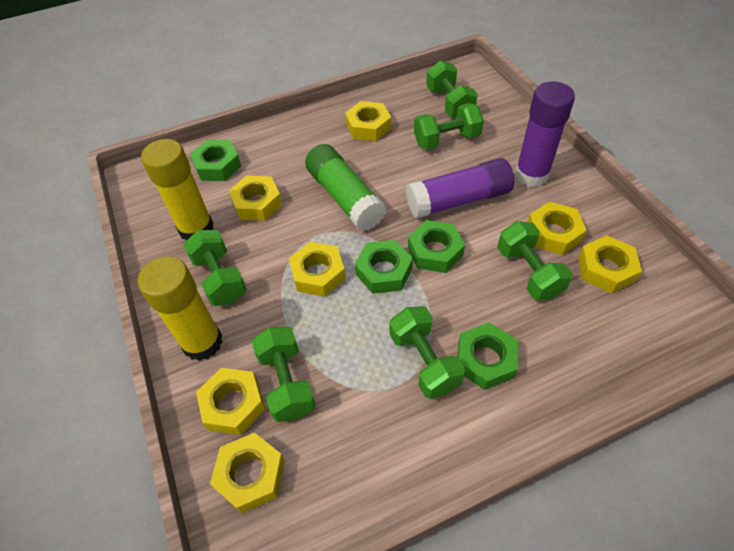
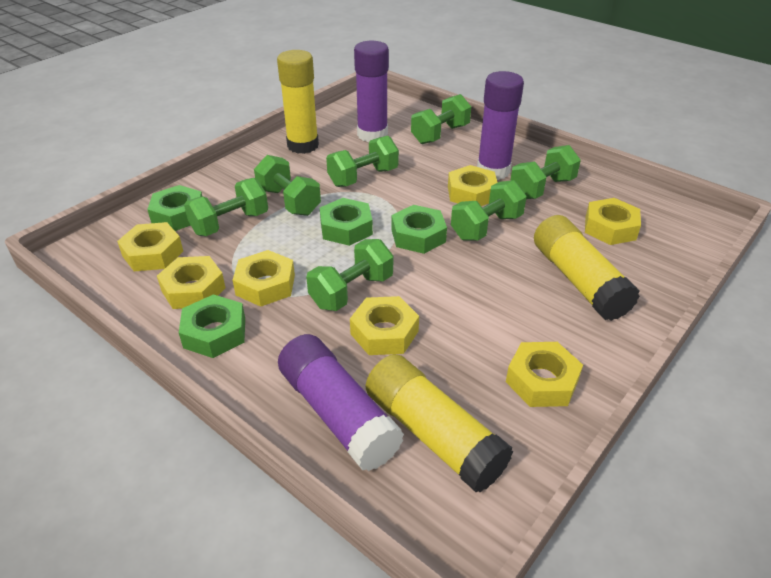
green dumbbell: 6 -> 7
green glue stick: 1 -> 0
purple glue stick: 2 -> 3
yellow glue stick: 2 -> 3

